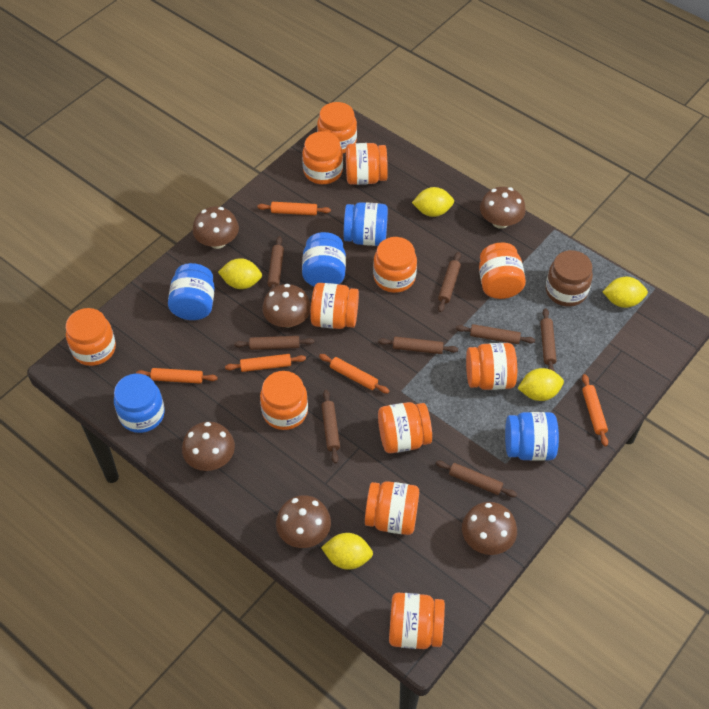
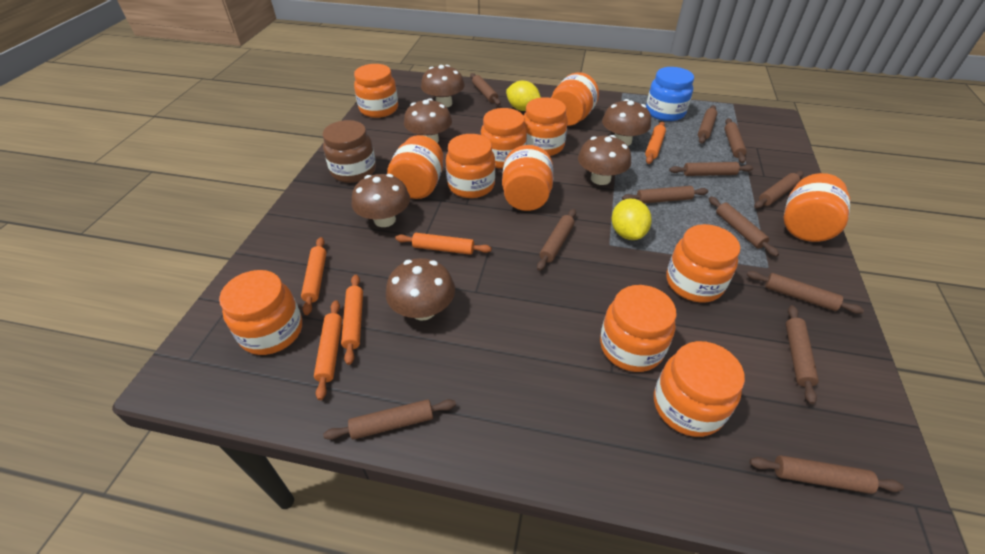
blue jar: 5 -> 1
brown rolling pin: 8 -> 12
yellow lemon: 5 -> 2

